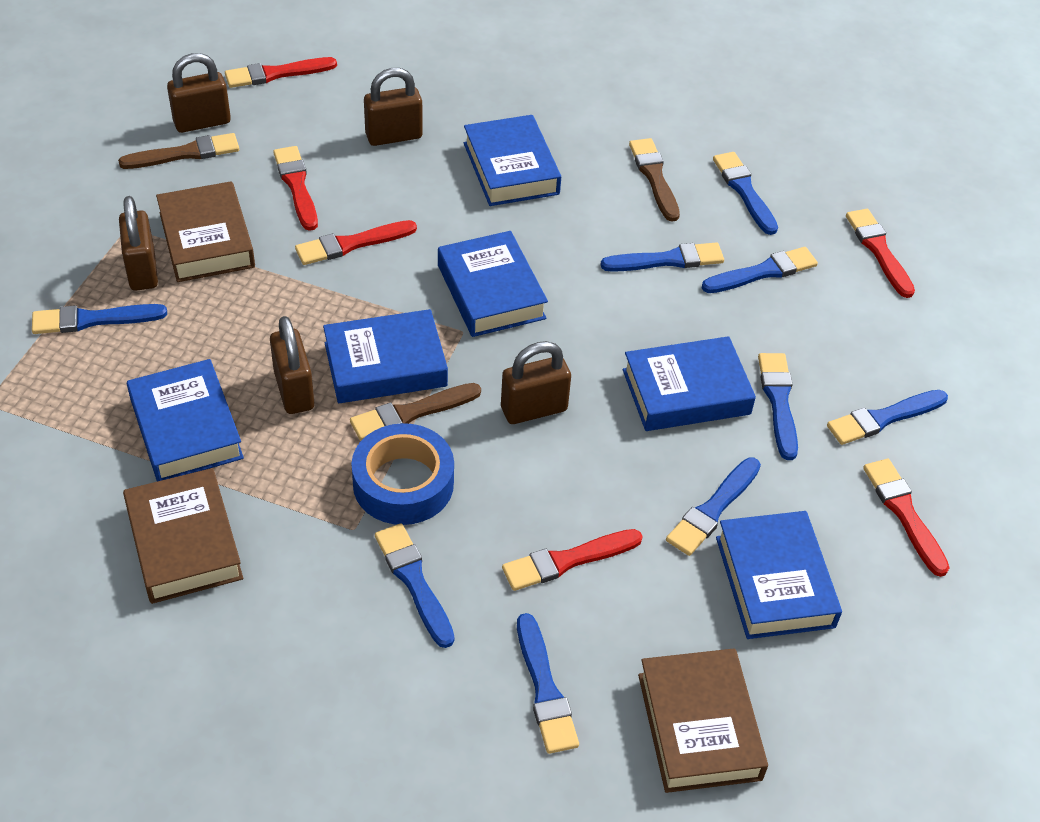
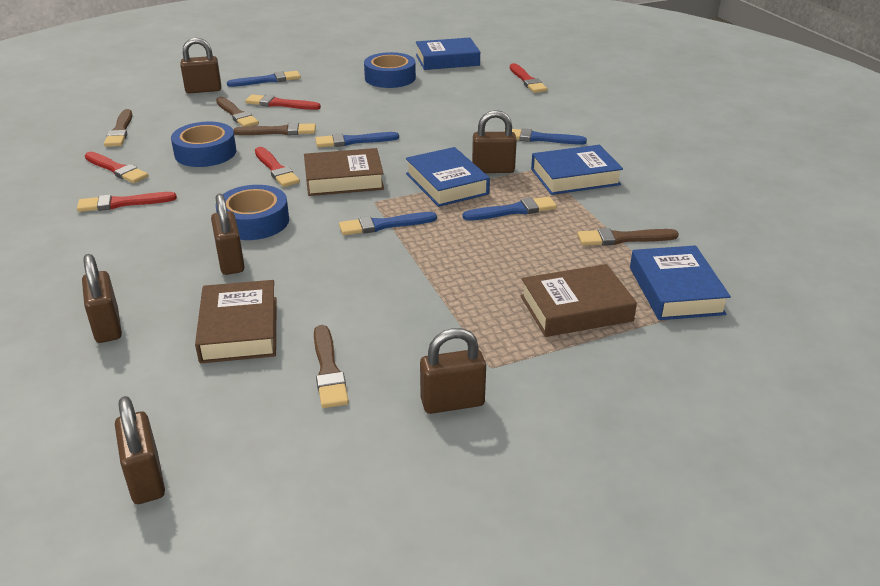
blue book: 6 -> 4
blue brush: 9 -> 5
blue tape: 1 -> 3
brown brush: 3 -> 5
brown padlock: 5 -> 6
red brush: 6 -> 5

